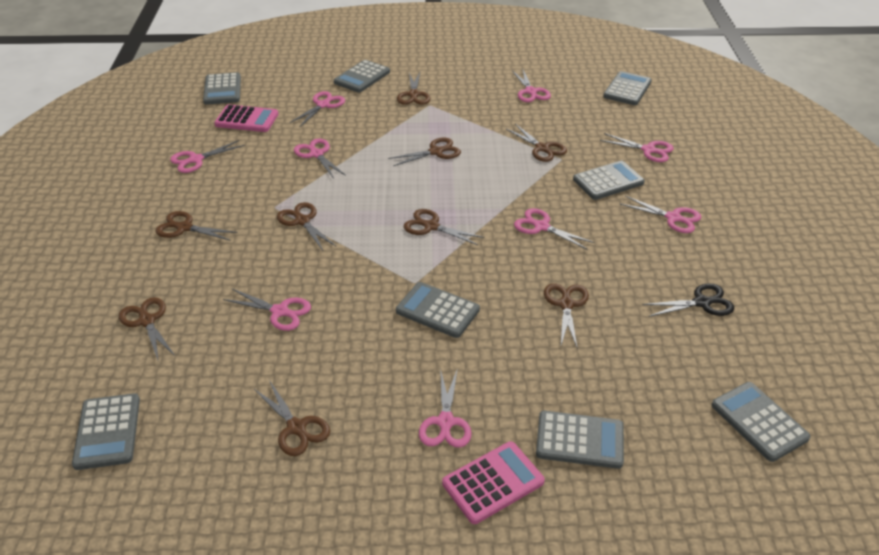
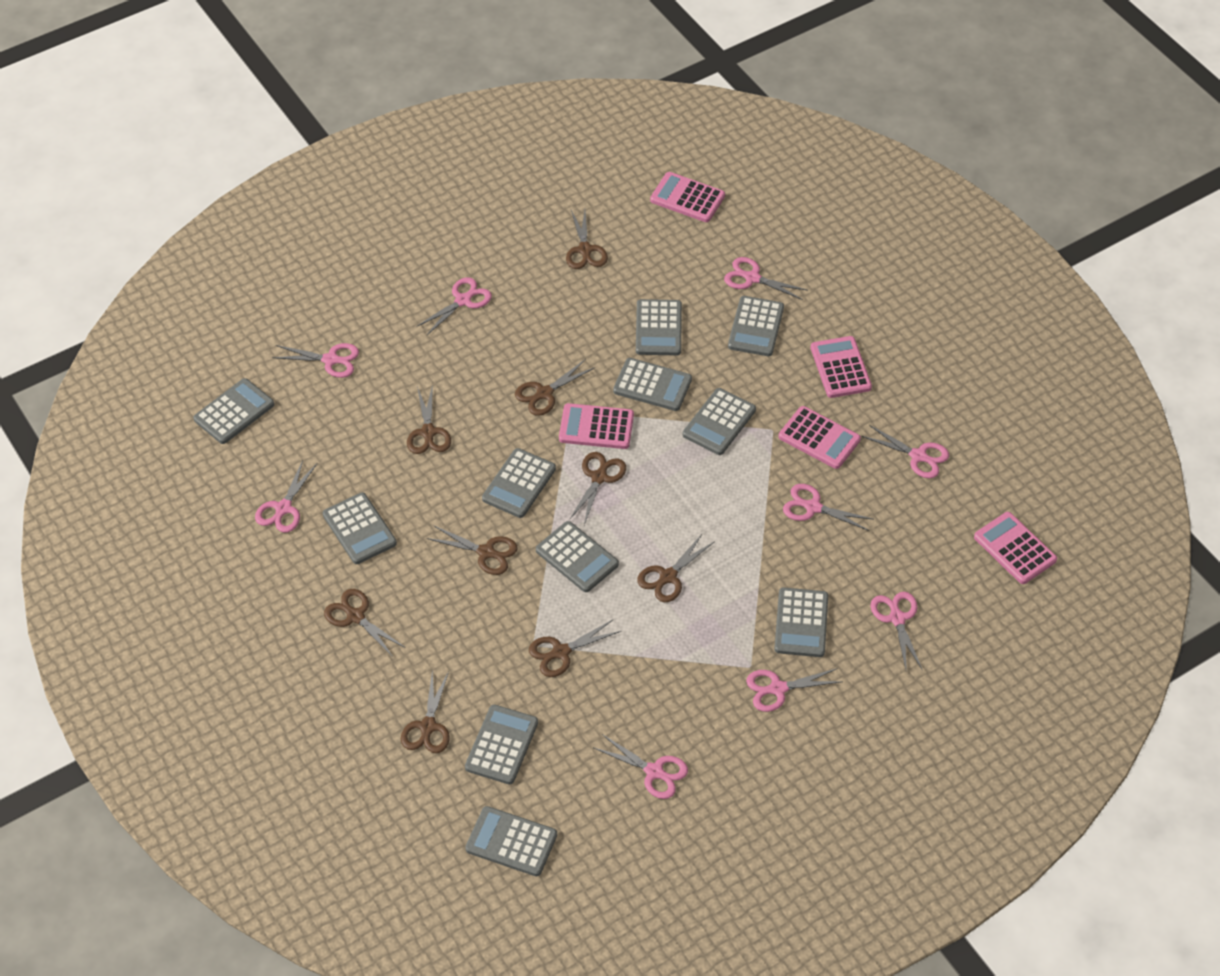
black scissors: 1 -> 0
grey calculator: 8 -> 11
pink calculator: 2 -> 5

